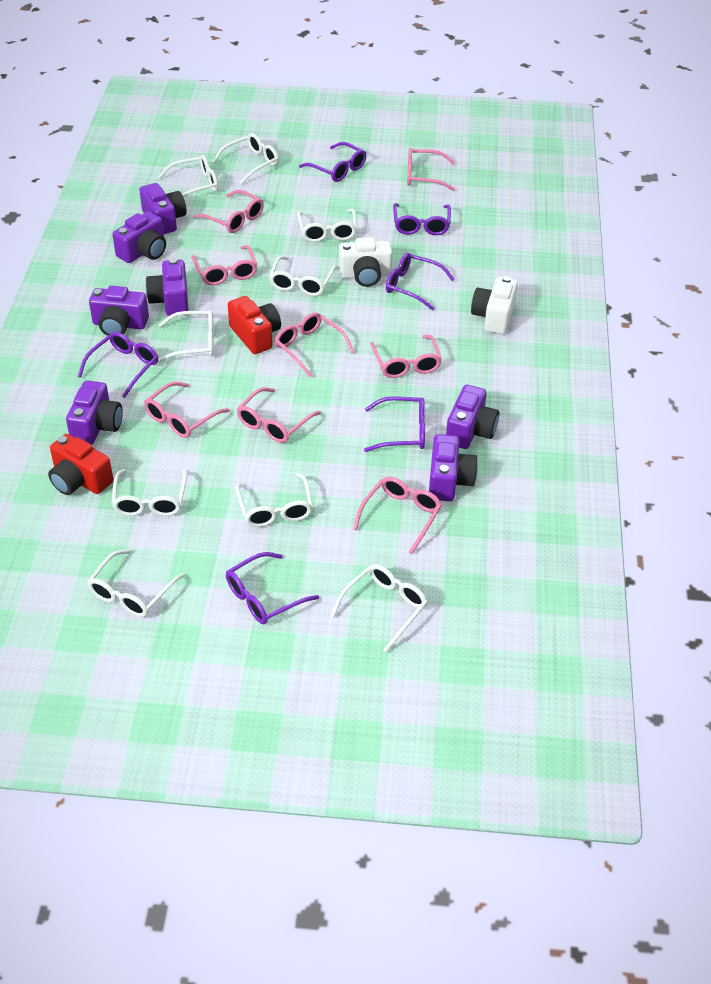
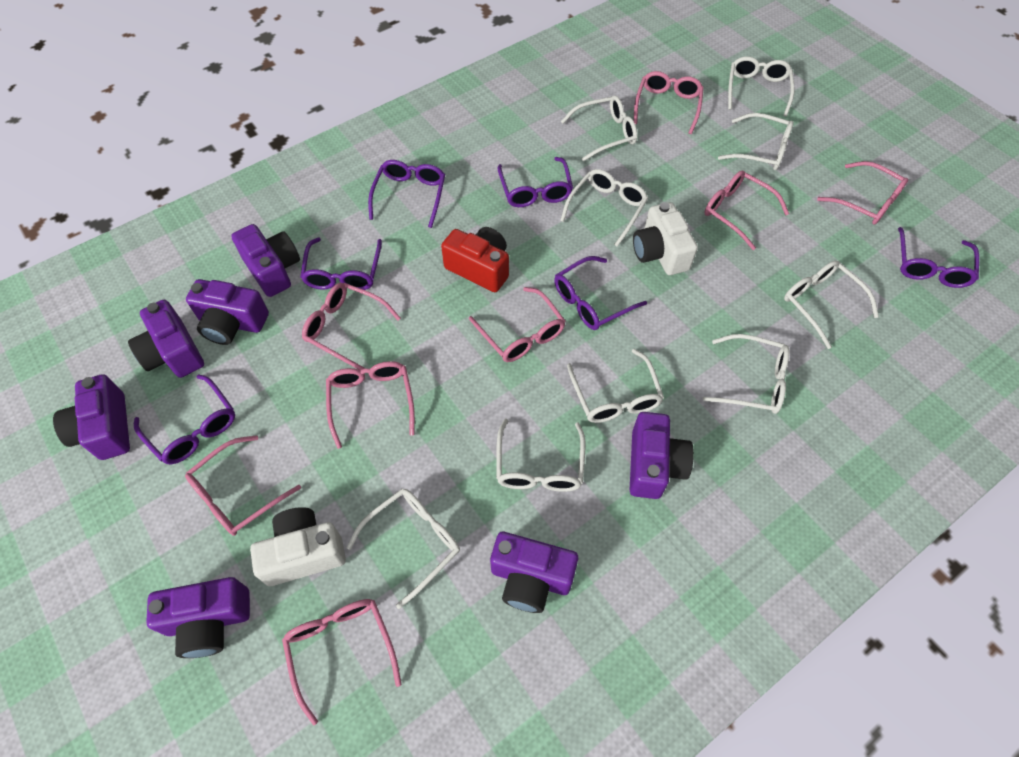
red camera: 2 -> 1

